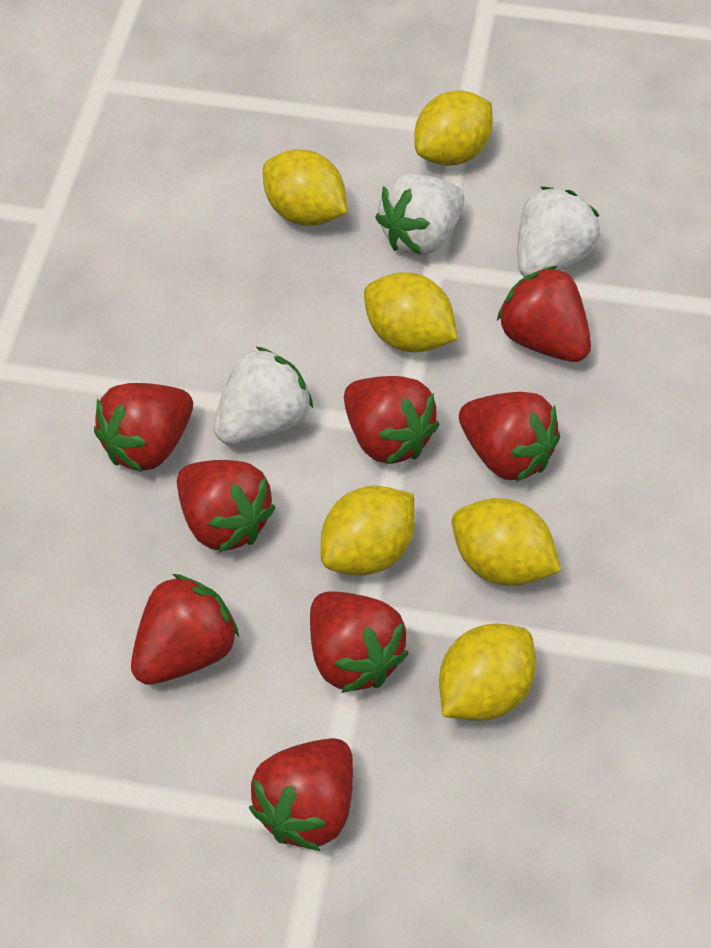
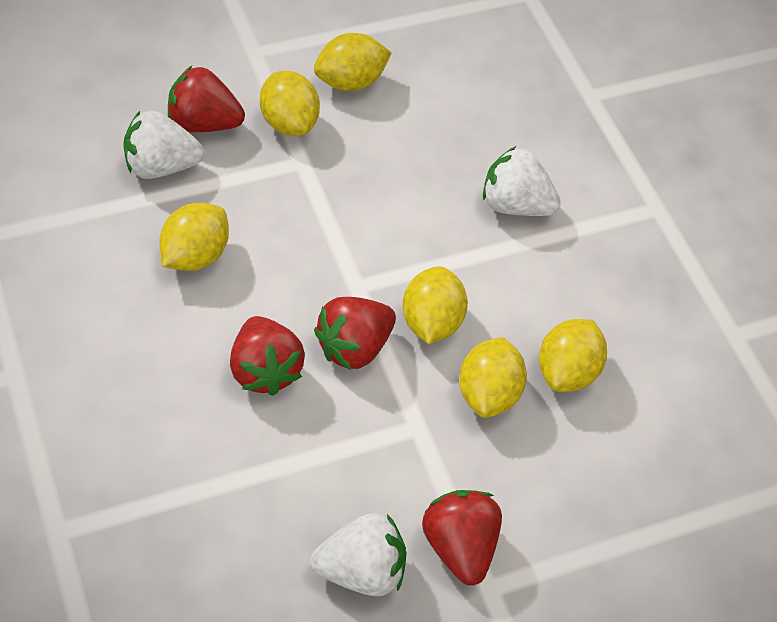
red strawberry: 8 -> 4

